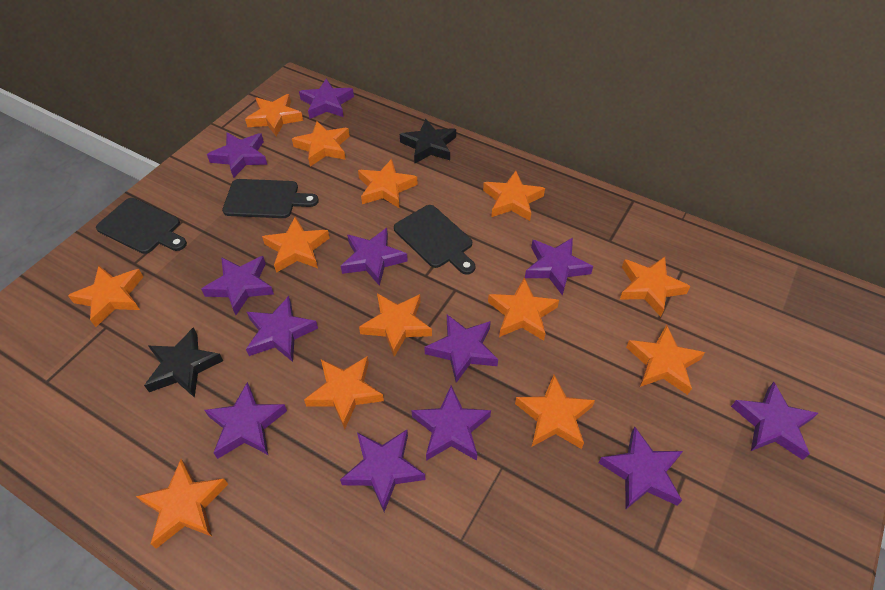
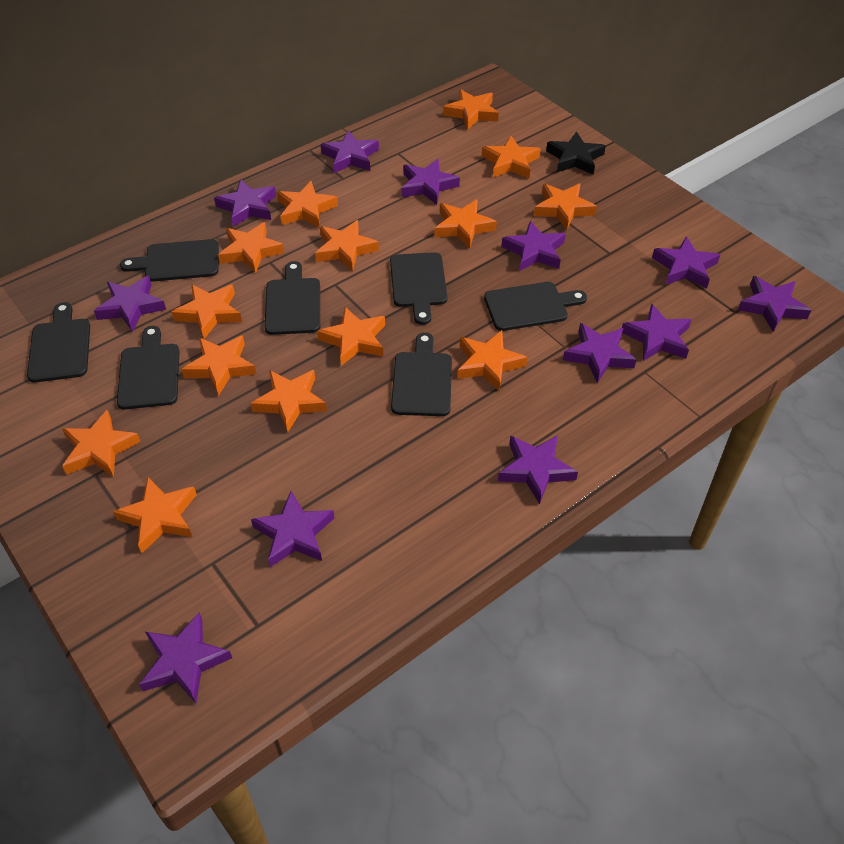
black cutting board: 3 -> 7
black star: 2 -> 1
orange star: 13 -> 14

